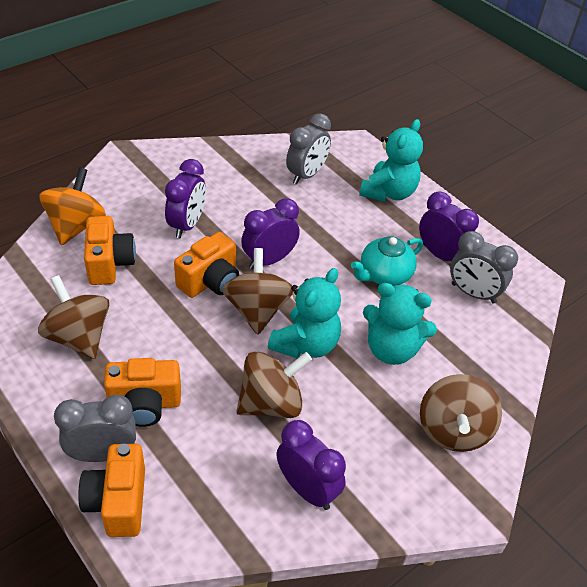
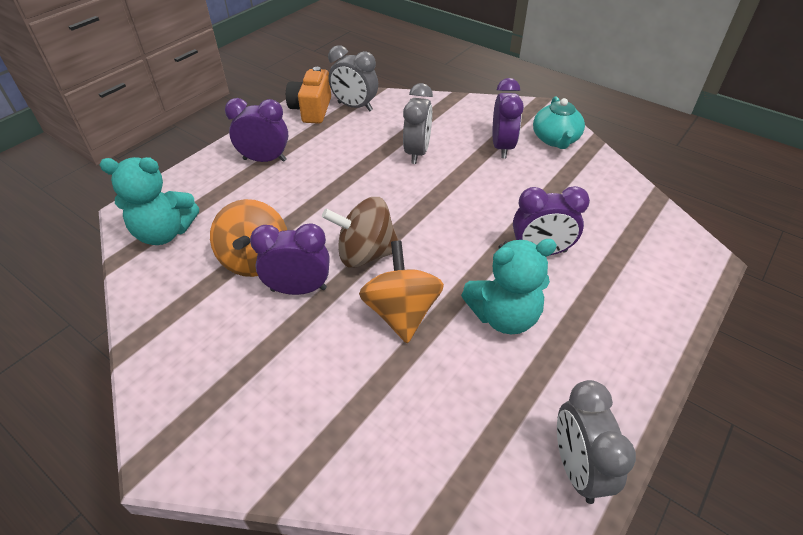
brown spinning top: 4 -> 1
orange camera: 4 -> 1
orange spinning top: 1 -> 2
turquoise teddy bear: 3 -> 2

